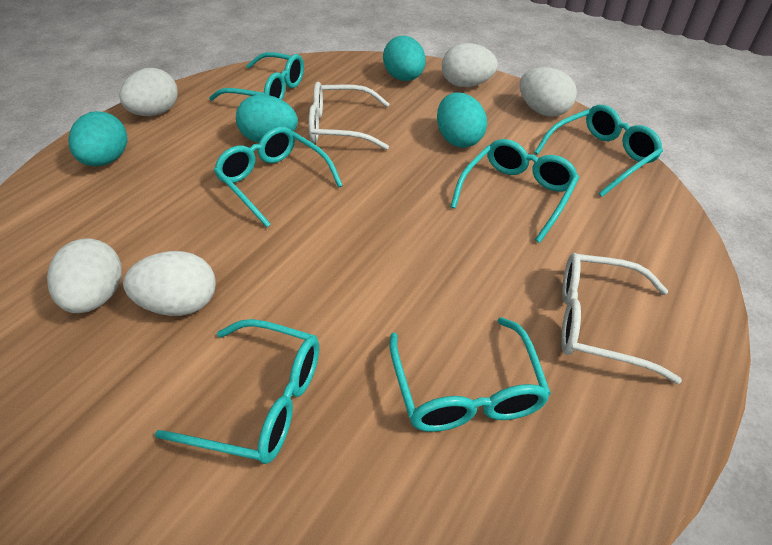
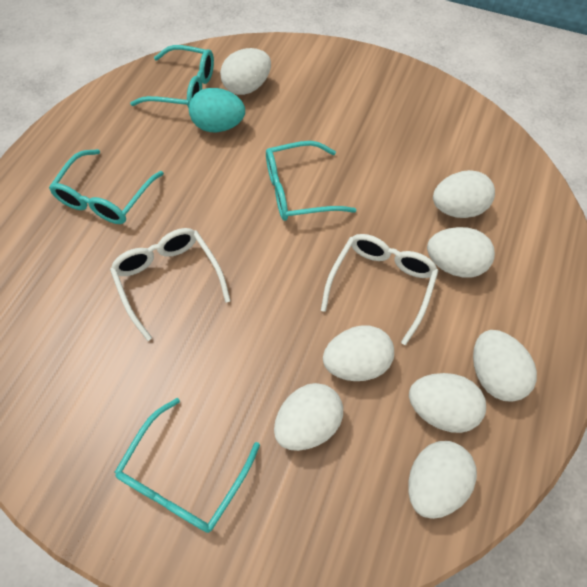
turquoise egg: 4 -> 1
turquoise glasses: 6 -> 4
white egg: 5 -> 8

